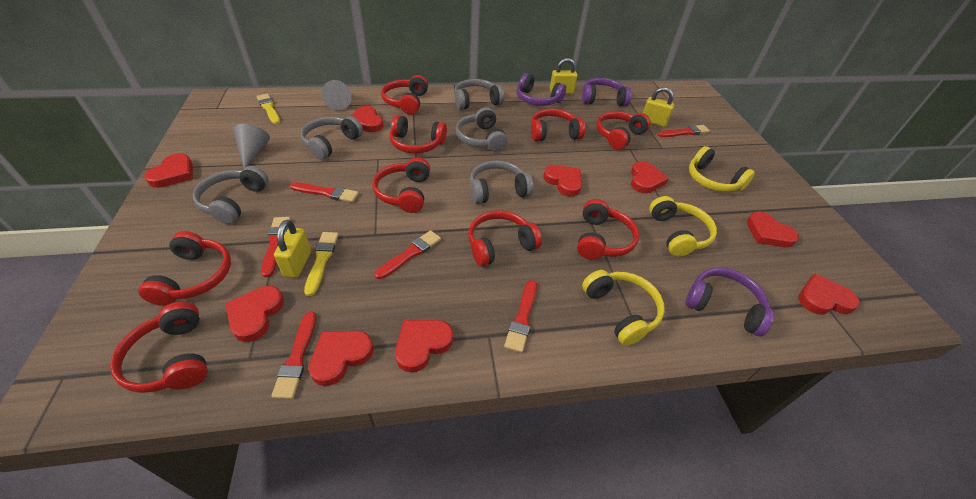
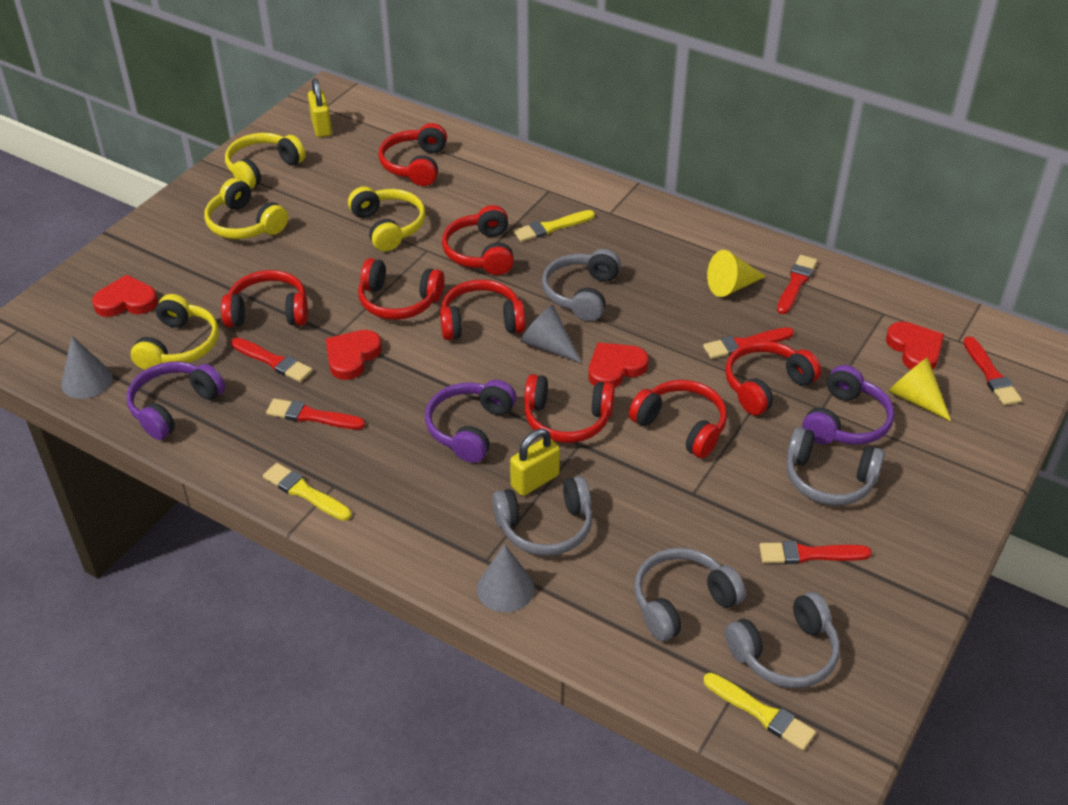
grey cone: 2 -> 3
red headphones: 9 -> 8
red heart: 9 -> 4
yellow brush: 2 -> 3
yellow cone: 0 -> 2
yellow headphones: 3 -> 4
yellow padlock: 3 -> 2

